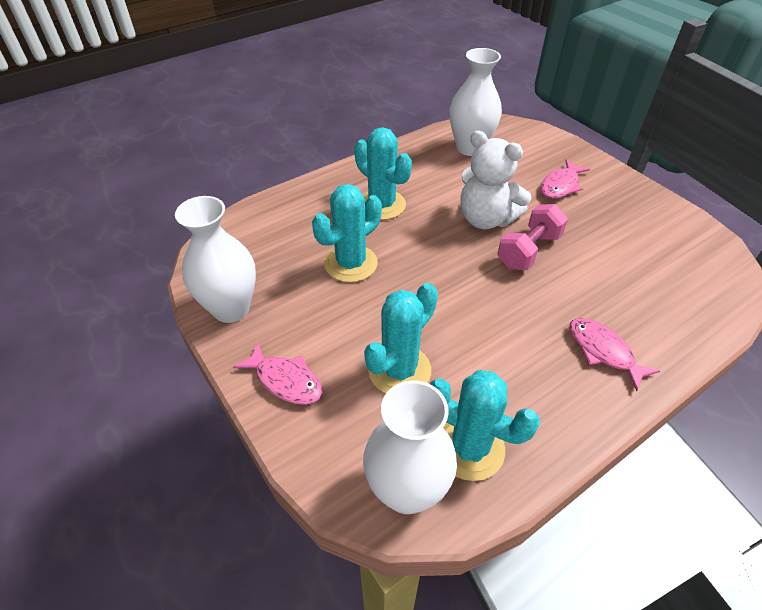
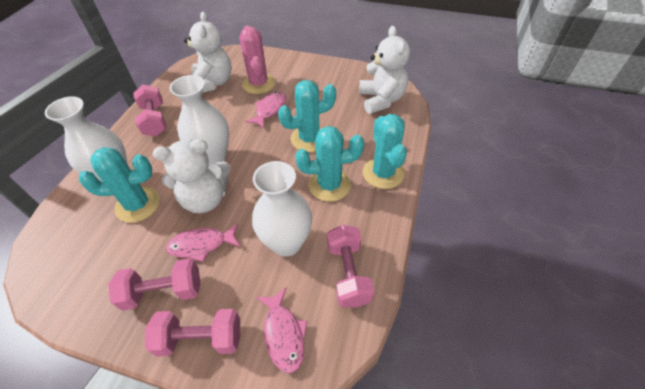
pink cactus: 0 -> 1
pink dumbbell: 1 -> 4
white teddy bear: 1 -> 3

